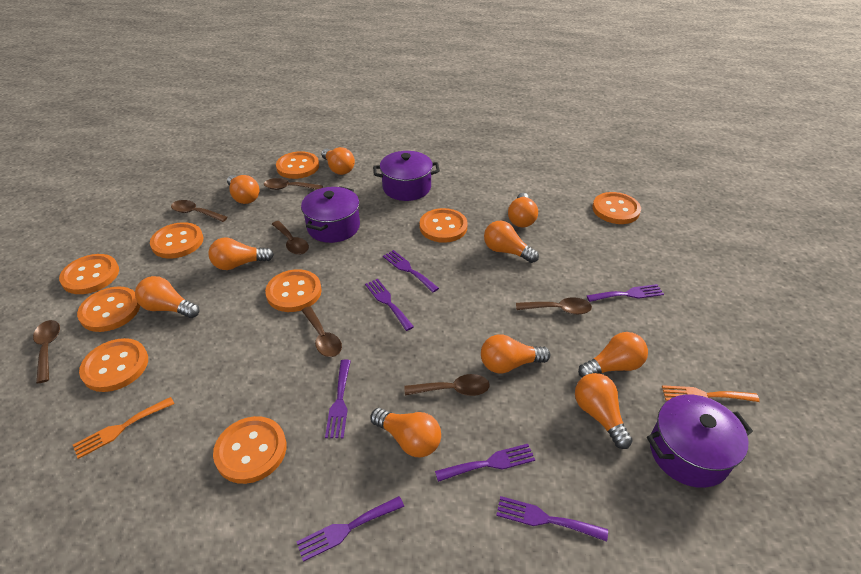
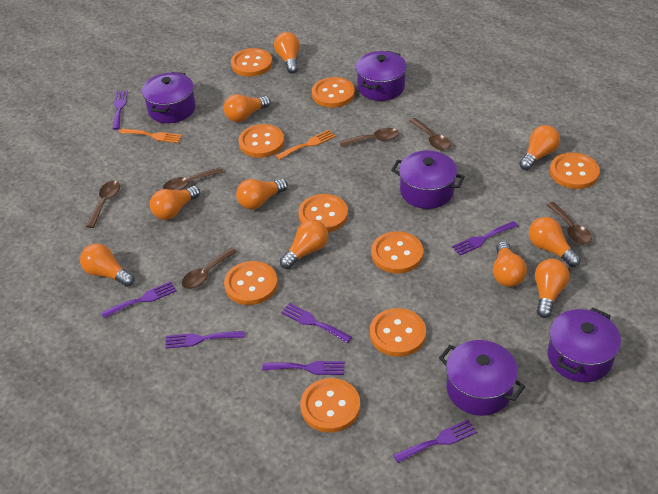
brown spoon: 7 -> 6
purple pot: 3 -> 5

